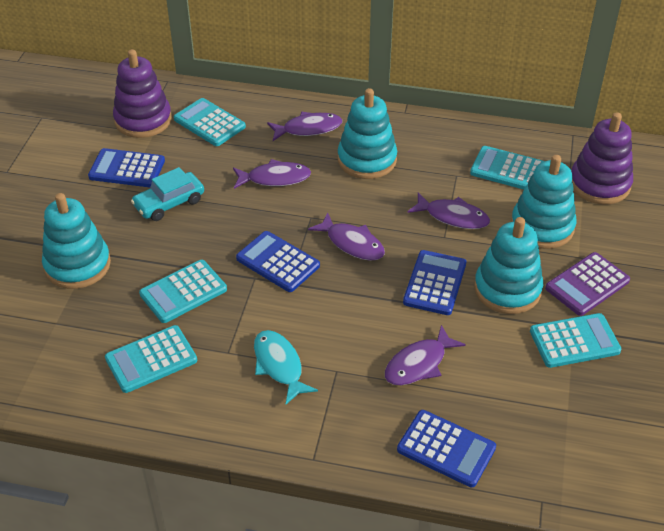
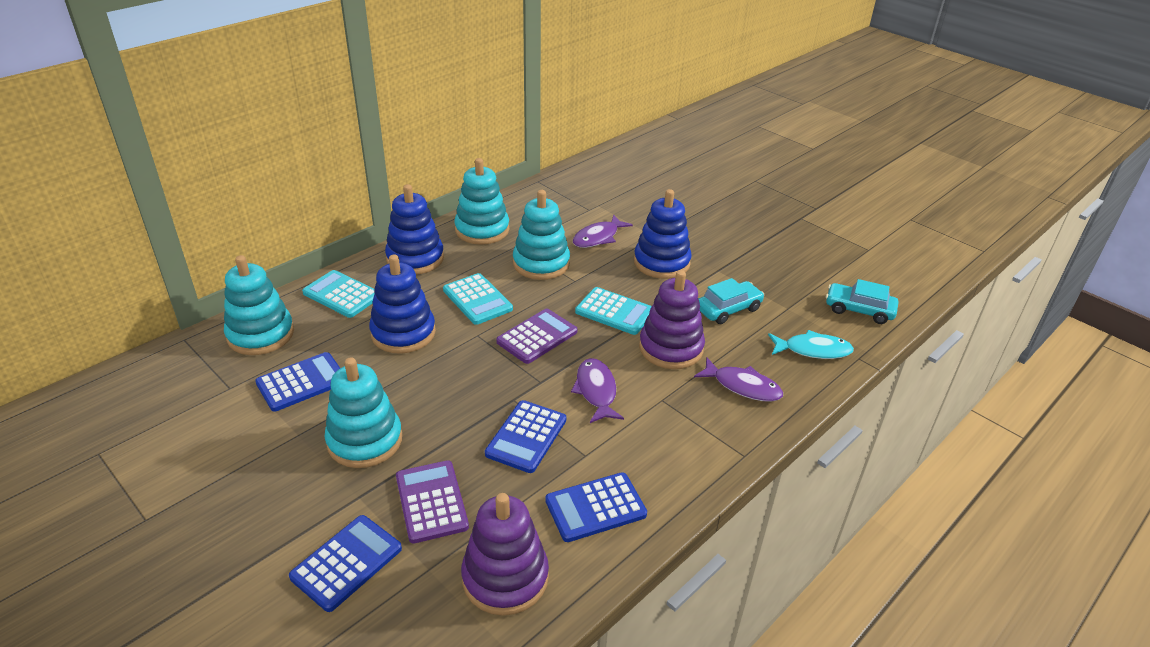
blue stacking toy: 0 -> 3
purple calculator: 1 -> 2
purple fish: 5 -> 3
turquoise calculator: 5 -> 3
turquoise car: 1 -> 2

